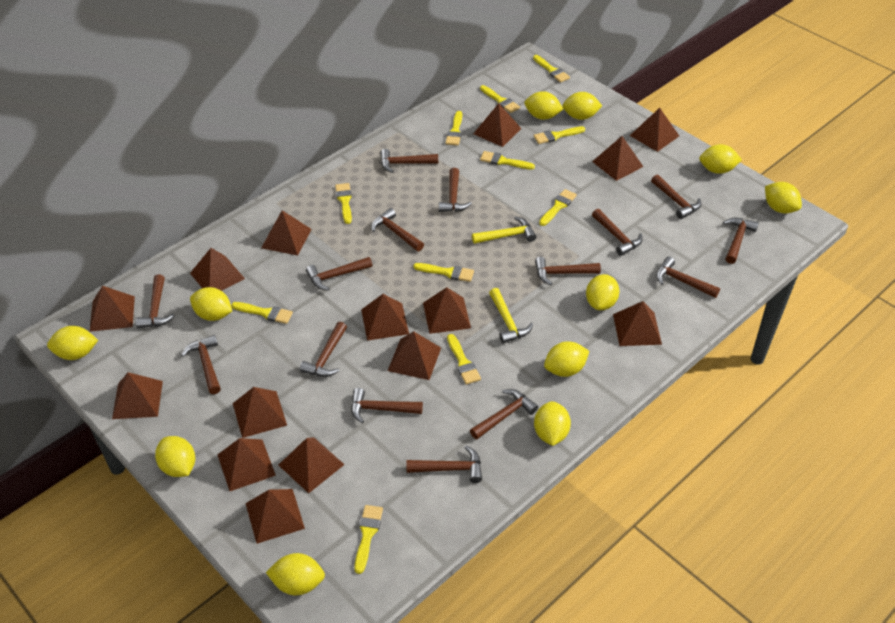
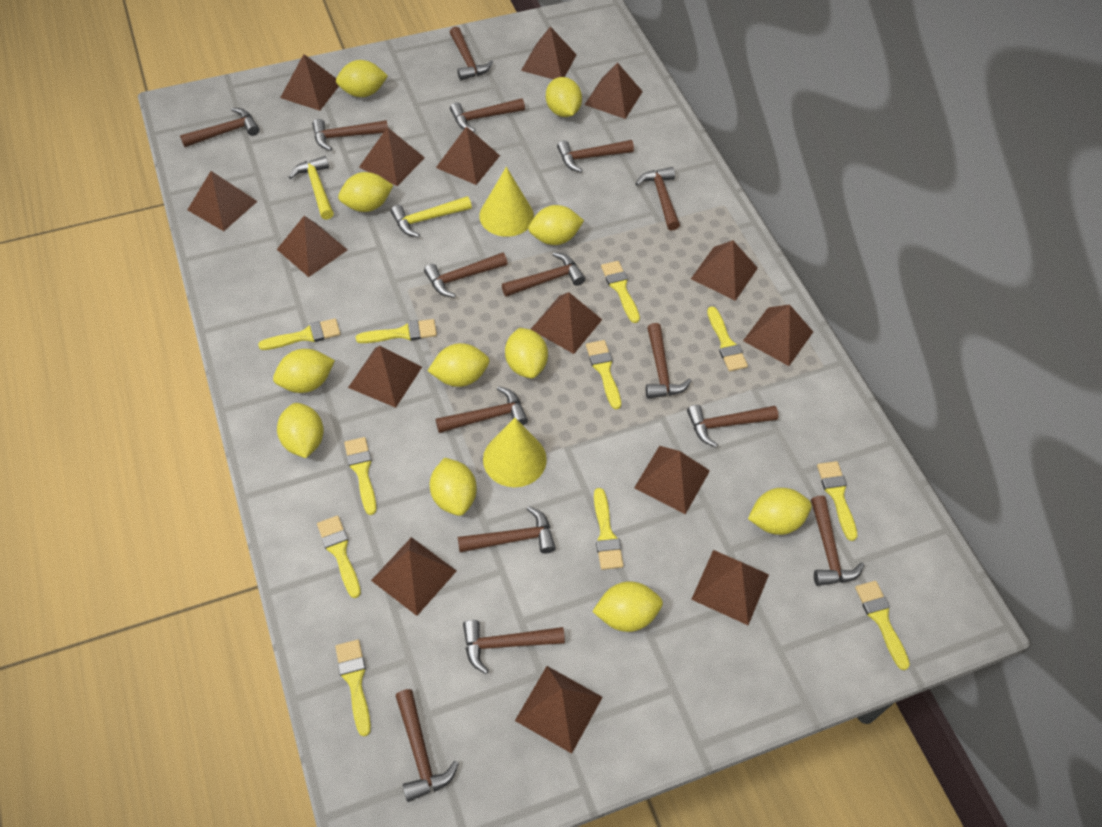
yellow cone: 0 -> 2

